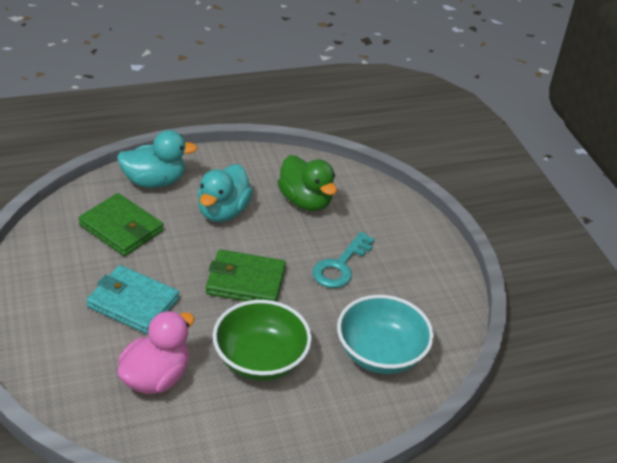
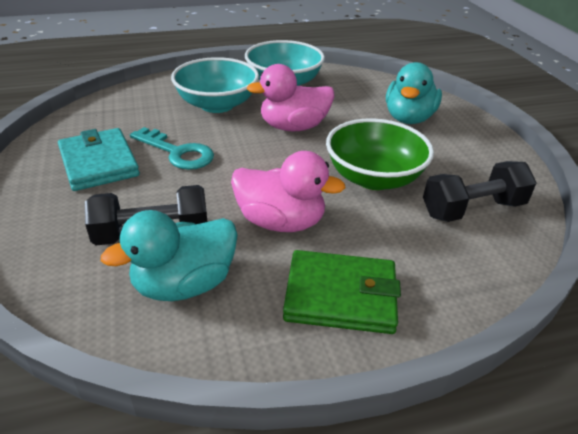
black dumbbell: 0 -> 2
green duck: 1 -> 0
green wallet: 2 -> 1
pink duck: 1 -> 2
turquoise bowl: 1 -> 2

